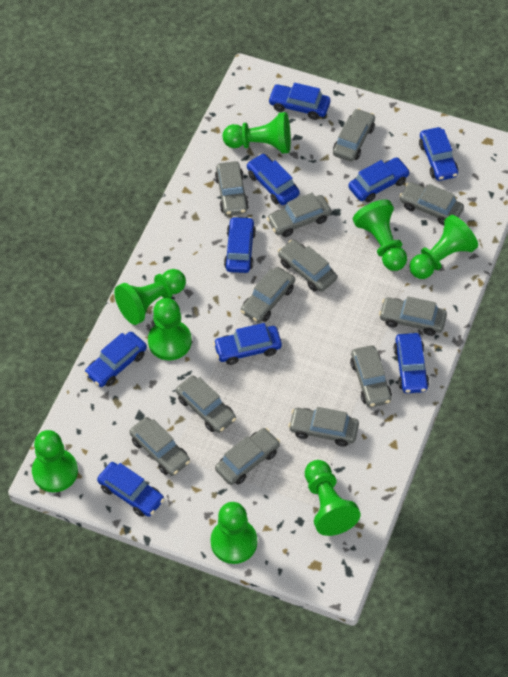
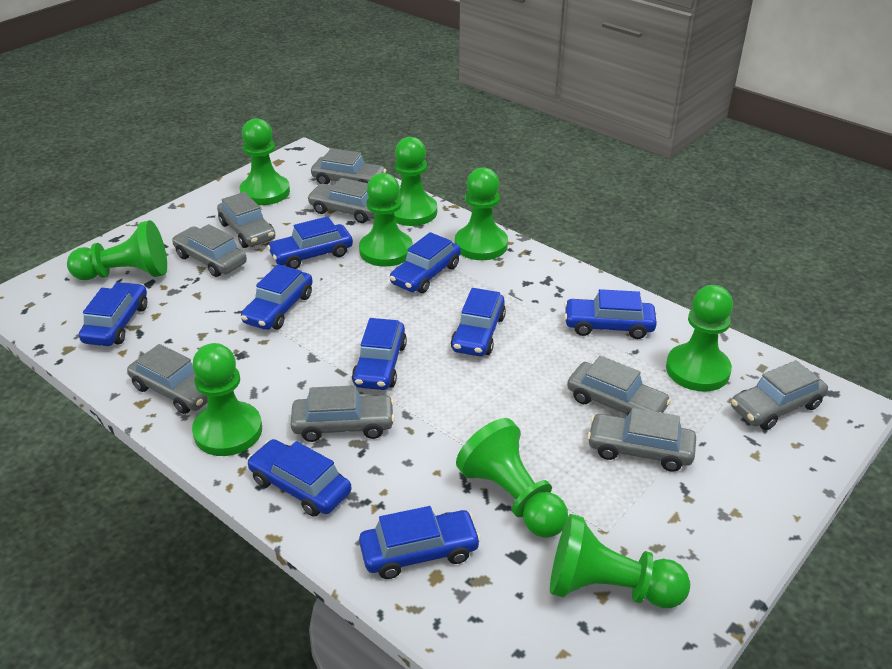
green pawn: 8 -> 9
grey car: 12 -> 9

